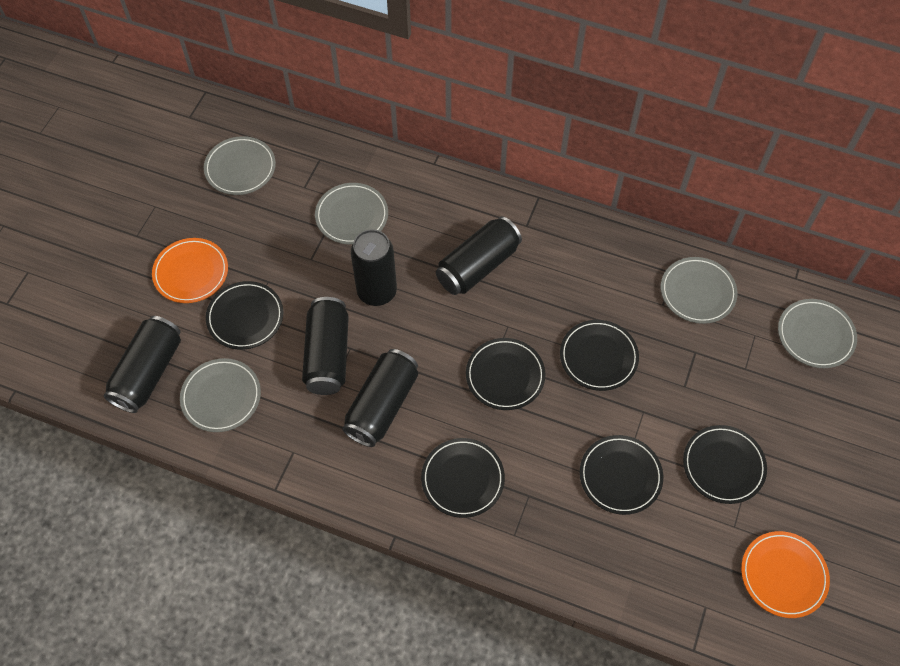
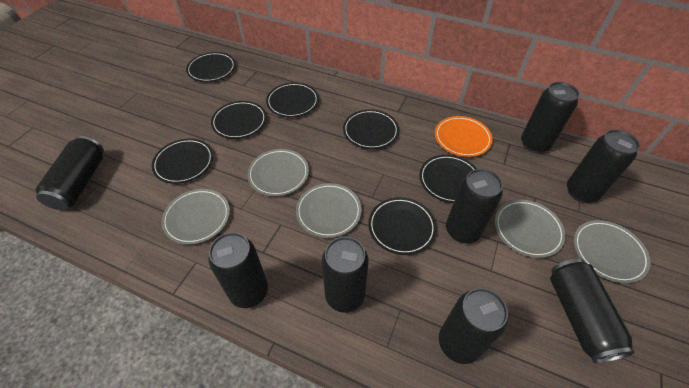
black can: 5 -> 8
black plate: 6 -> 7
orange plate: 2 -> 1

